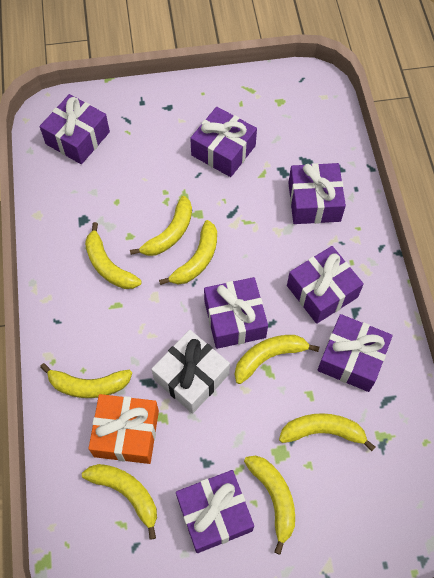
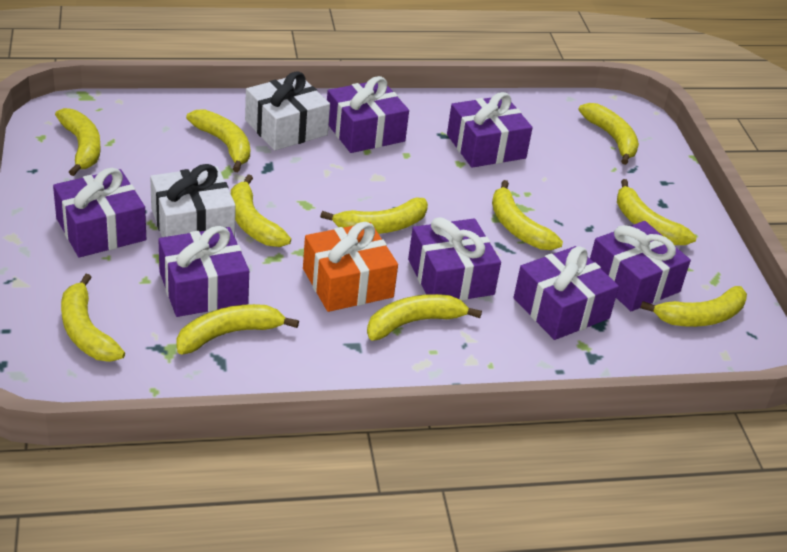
white gift: 1 -> 2
yellow banana: 8 -> 11

